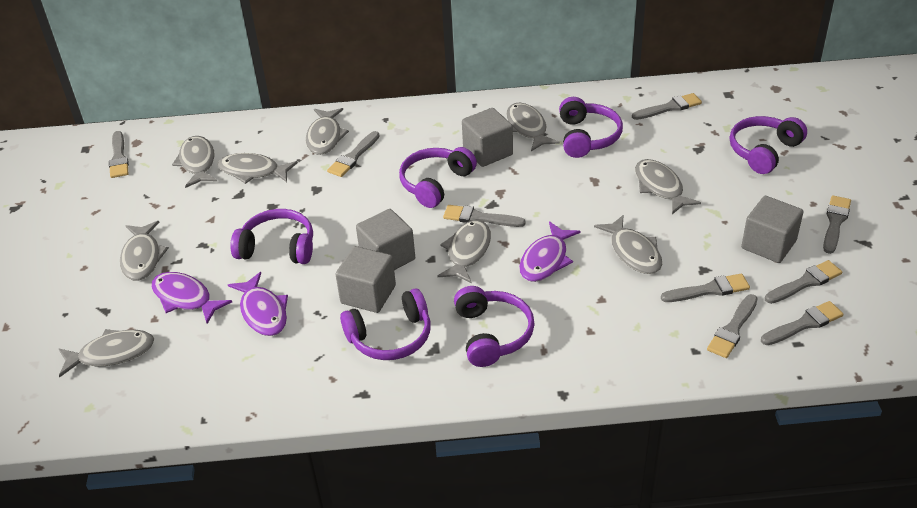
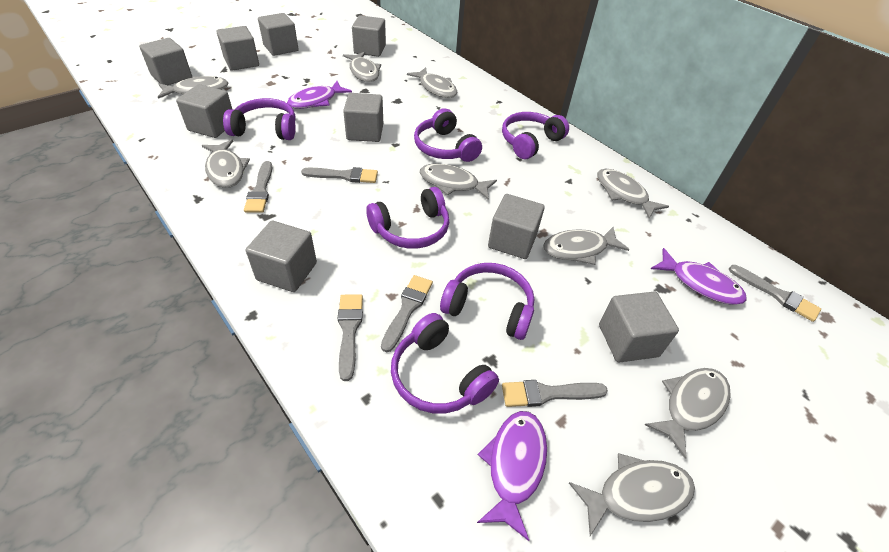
grey brush: 9 -> 6
grey cube: 4 -> 9

